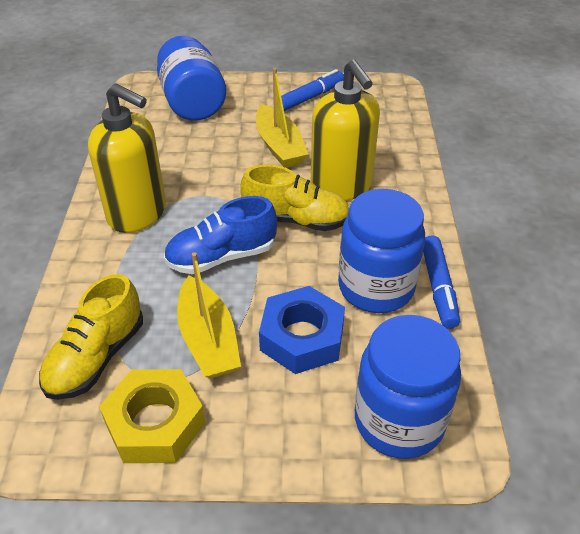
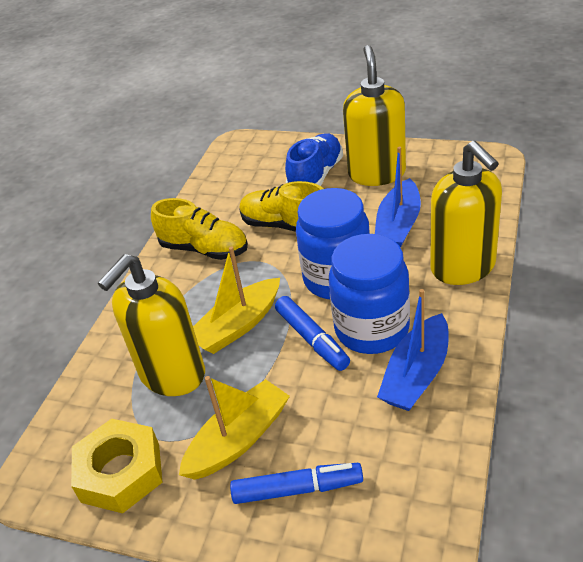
blue boat: 0 -> 2
blue jar: 3 -> 2
blue nut: 1 -> 0
yellow soap dispenser: 2 -> 3

